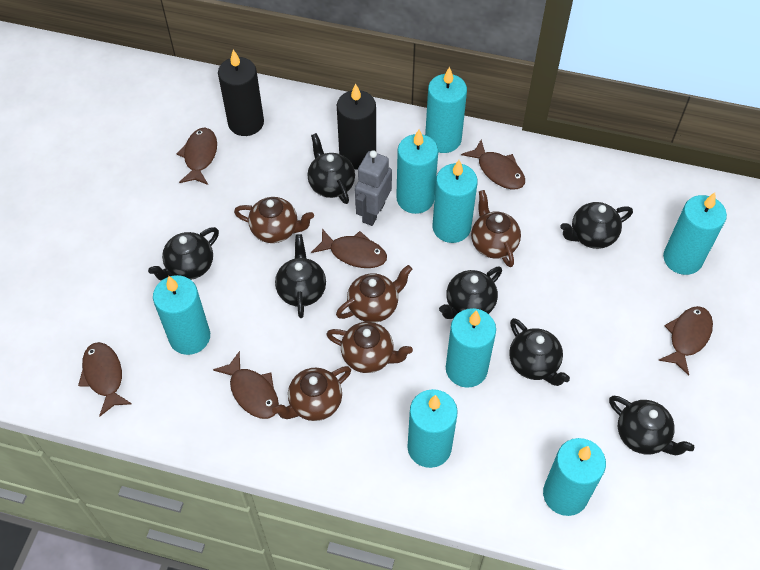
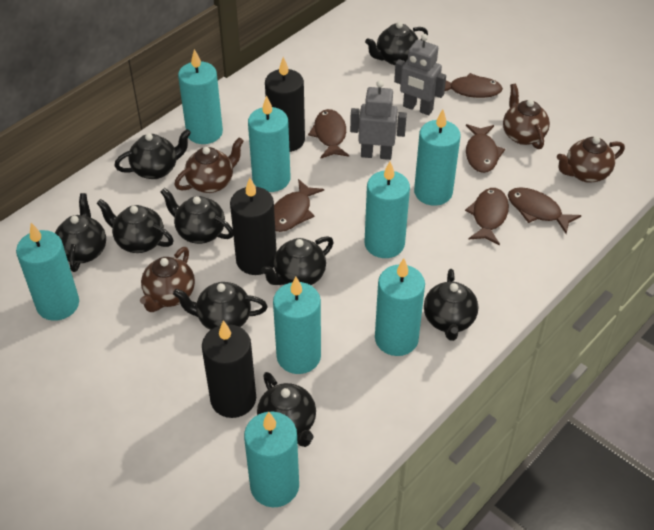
black candle: 2 -> 3
black teapot: 7 -> 9
brown teapot: 5 -> 4
grey robot: 1 -> 2

